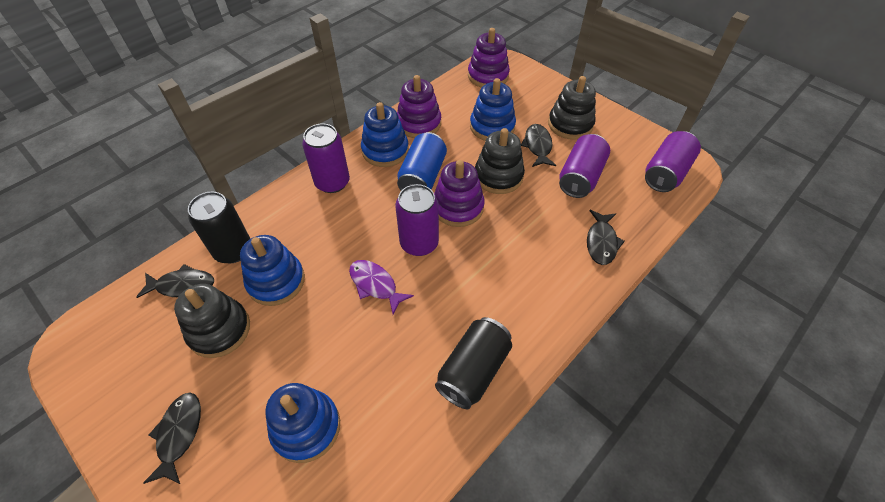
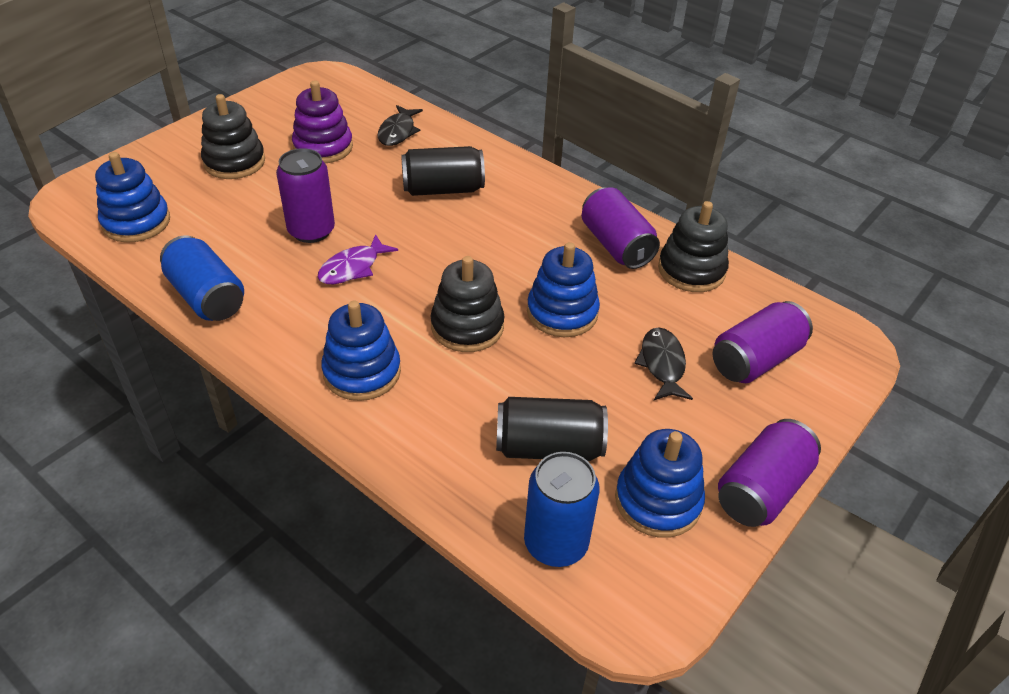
black fish: 4 -> 2
blue can: 1 -> 2
purple stacking toy: 3 -> 1

